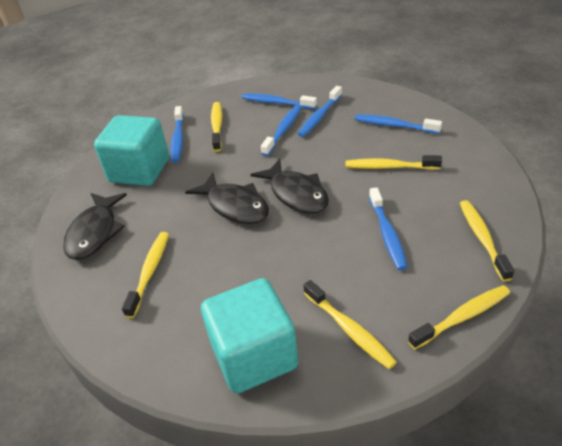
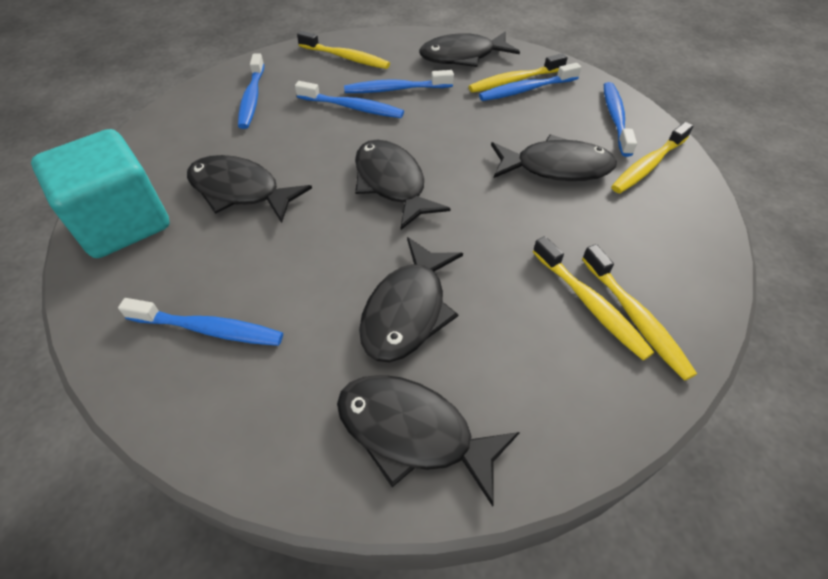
black fish: 3 -> 6
turquoise cube: 2 -> 1
yellow toothbrush: 6 -> 5

